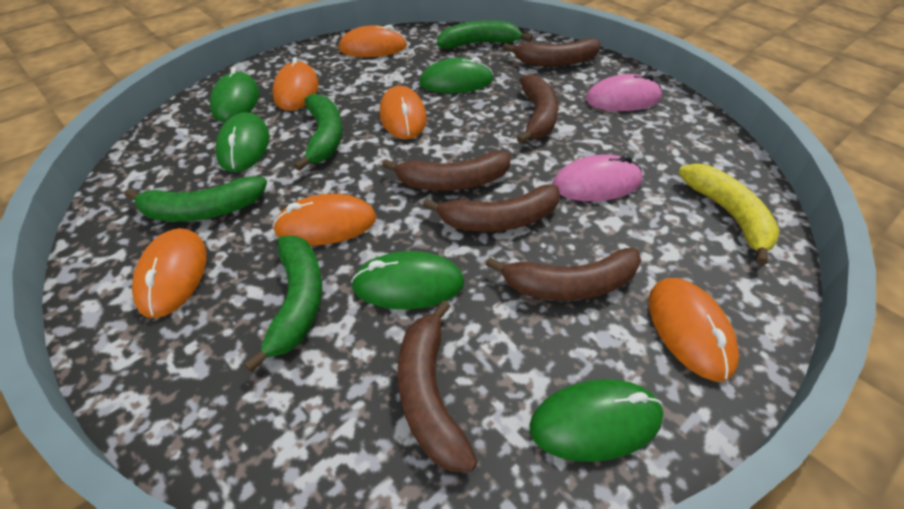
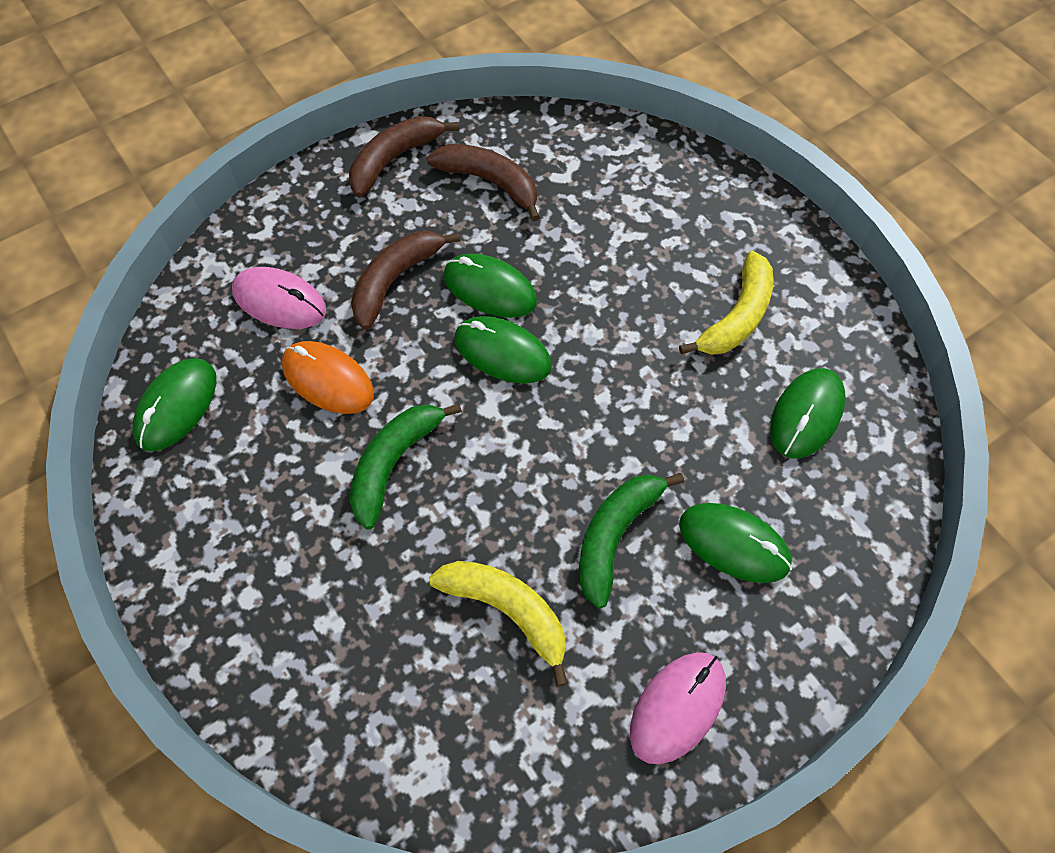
brown banana: 6 -> 3
green banana: 4 -> 2
orange mouse: 6 -> 1
yellow banana: 1 -> 2

